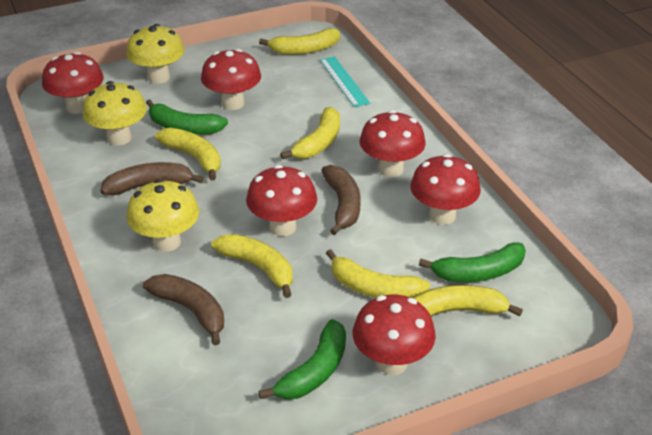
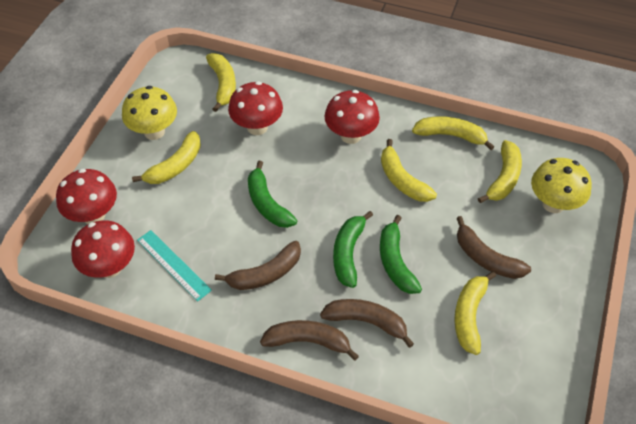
brown banana: 3 -> 4
red mushroom: 6 -> 4
yellow mushroom: 3 -> 2

